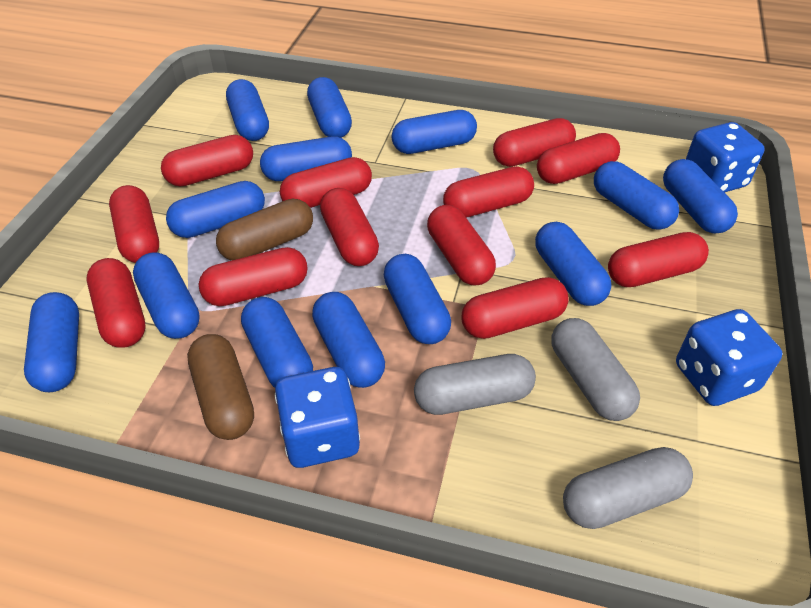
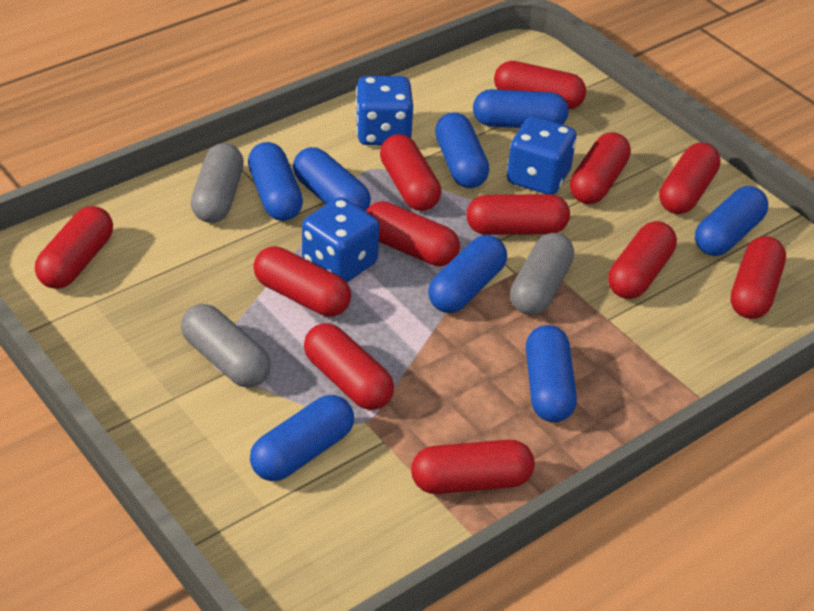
blue capsule: 13 -> 8
brown capsule: 2 -> 0

